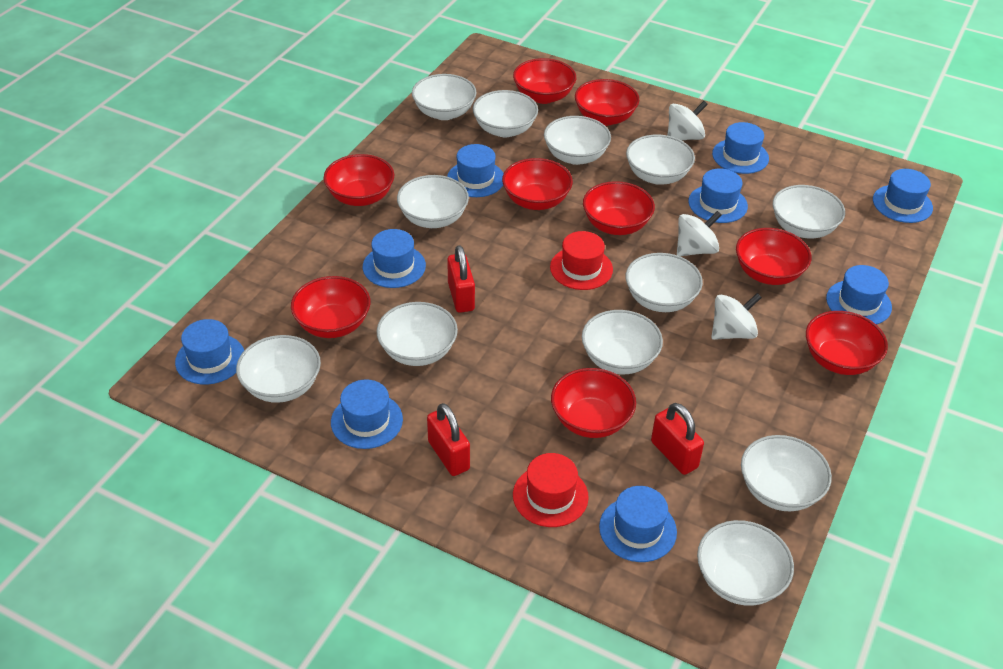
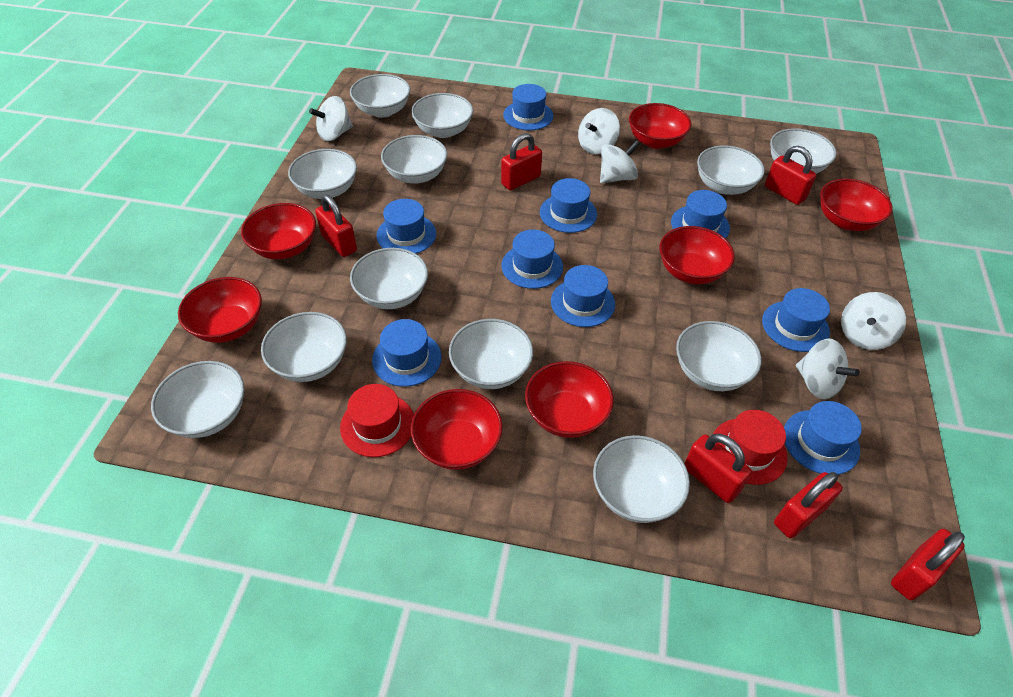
red bowl: 9 -> 7
red padlock: 3 -> 6
white spinning top: 3 -> 5

